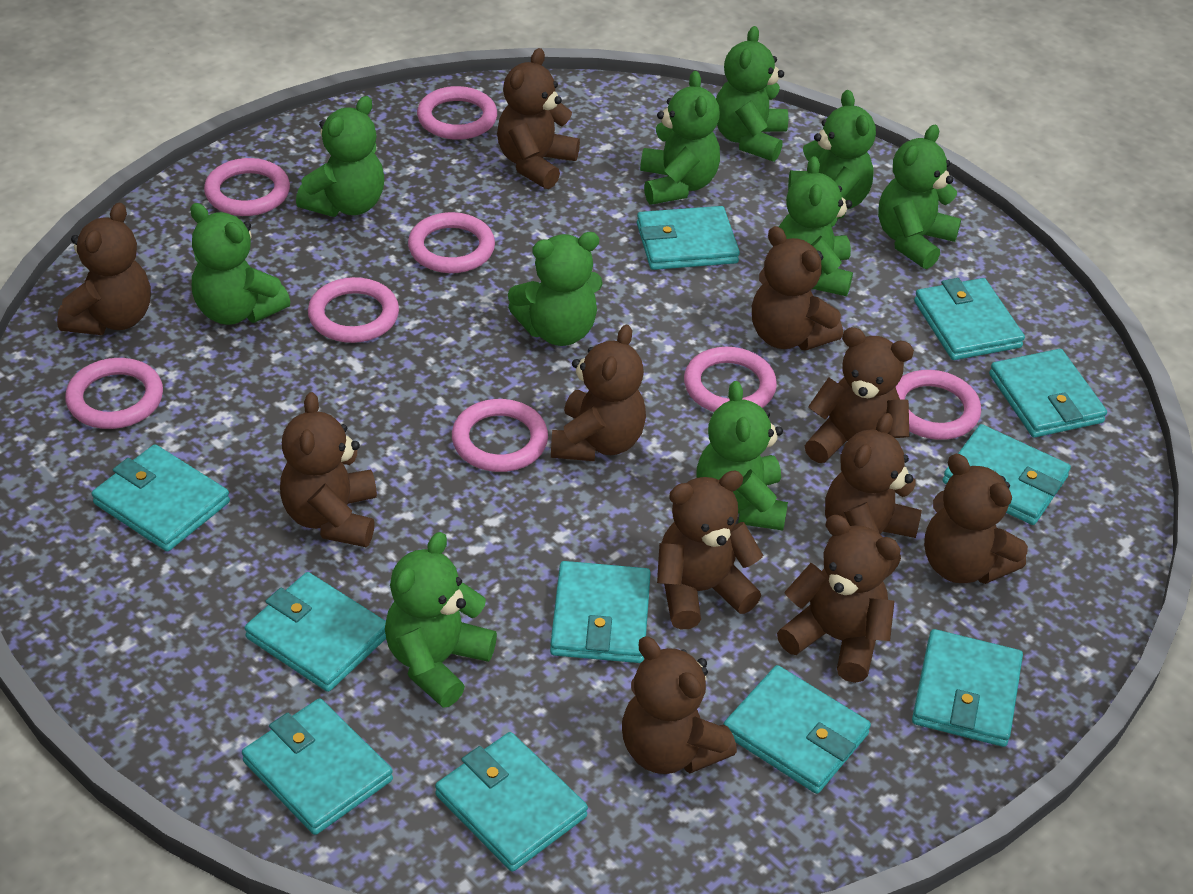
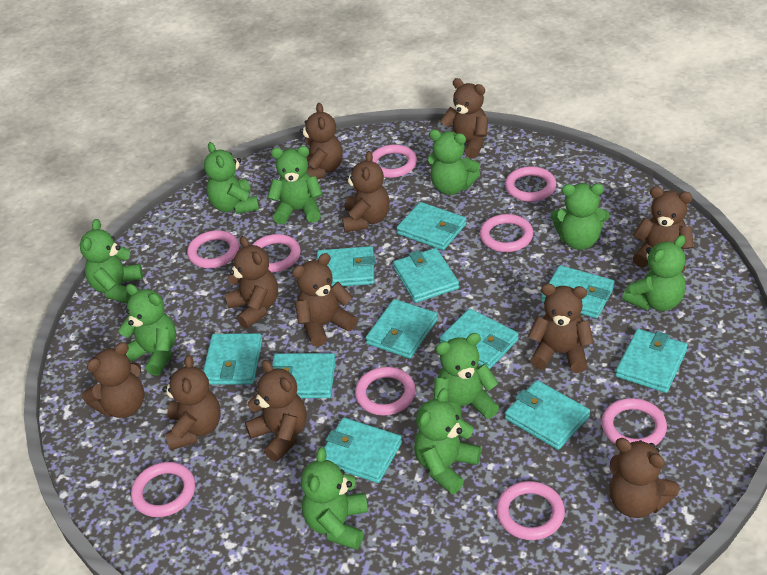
pink ring: 8 -> 9

